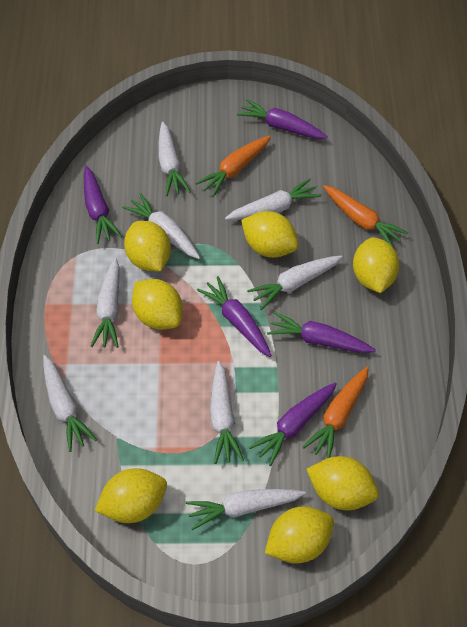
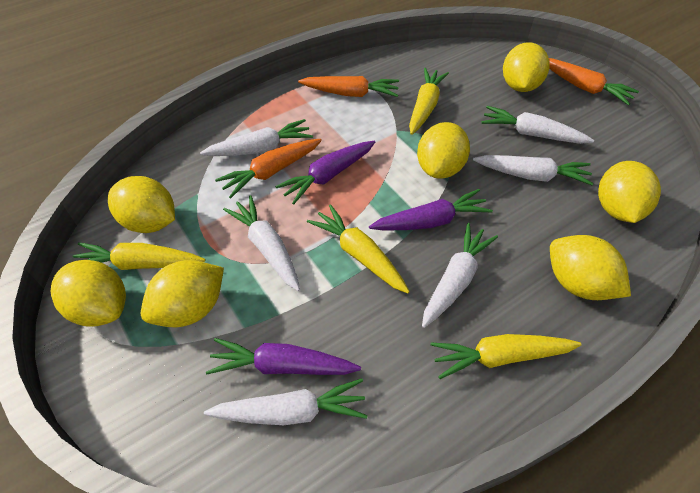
purple carrot: 5 -> 3
white carrot: 8 -> 6
yellow carrot: 0 -> 4

